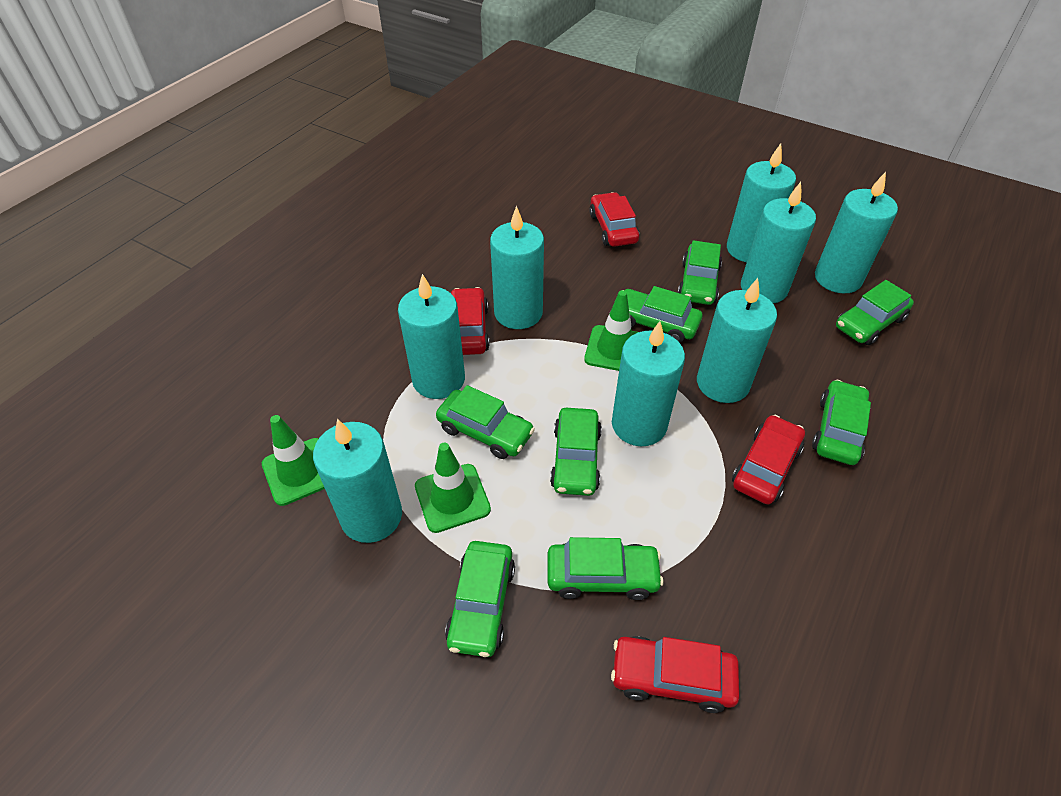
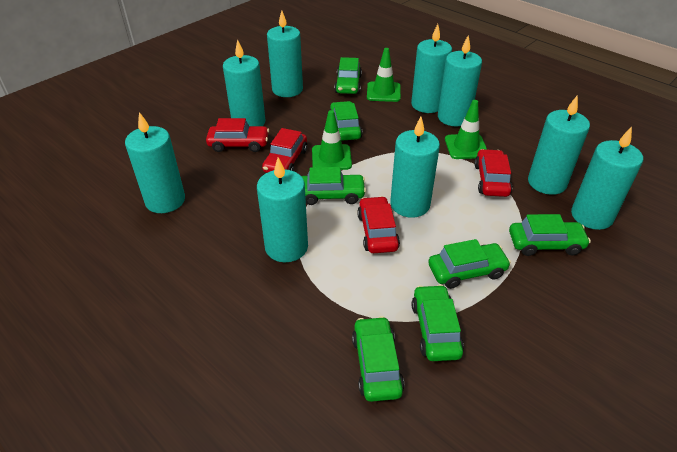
green car: 8 -> 7
turquoise candle: 8 -> 9

